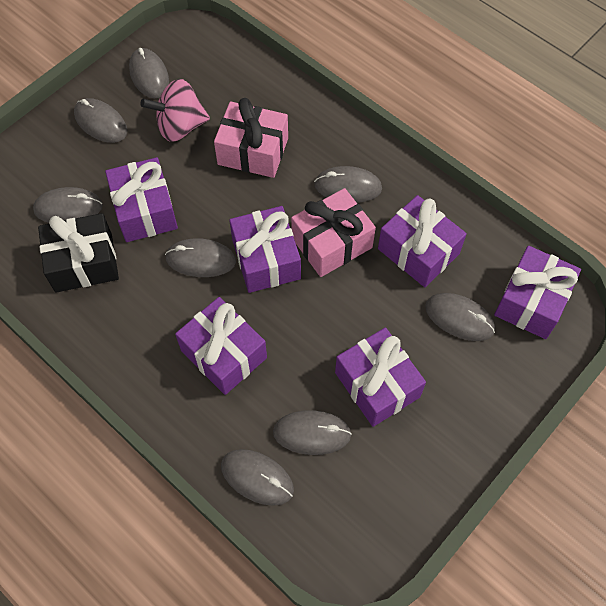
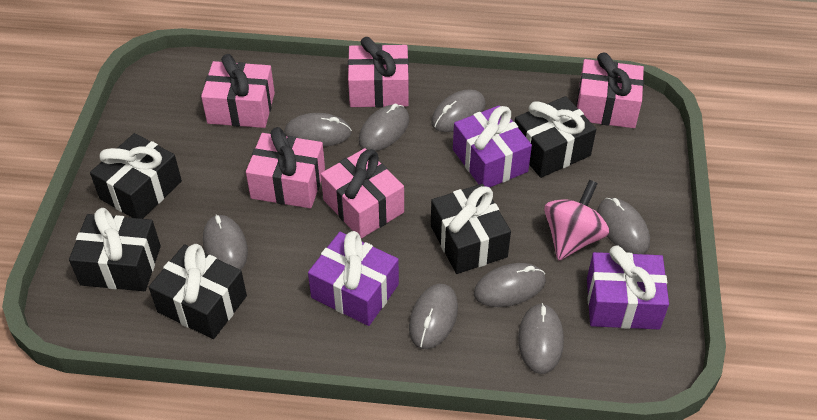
black gift: 1 -> 5
pink gift: 2 -> 5
purple gift: 6 -> 3

